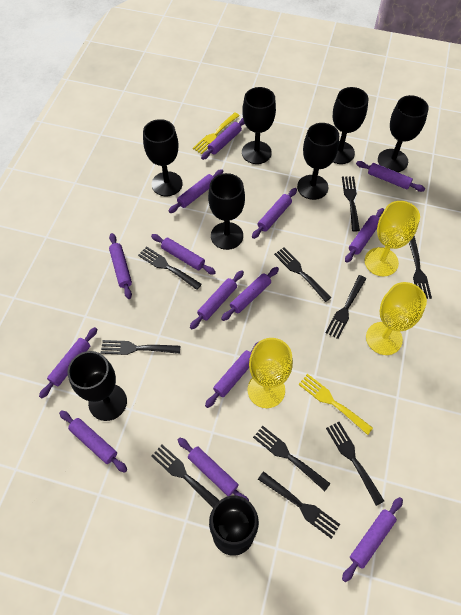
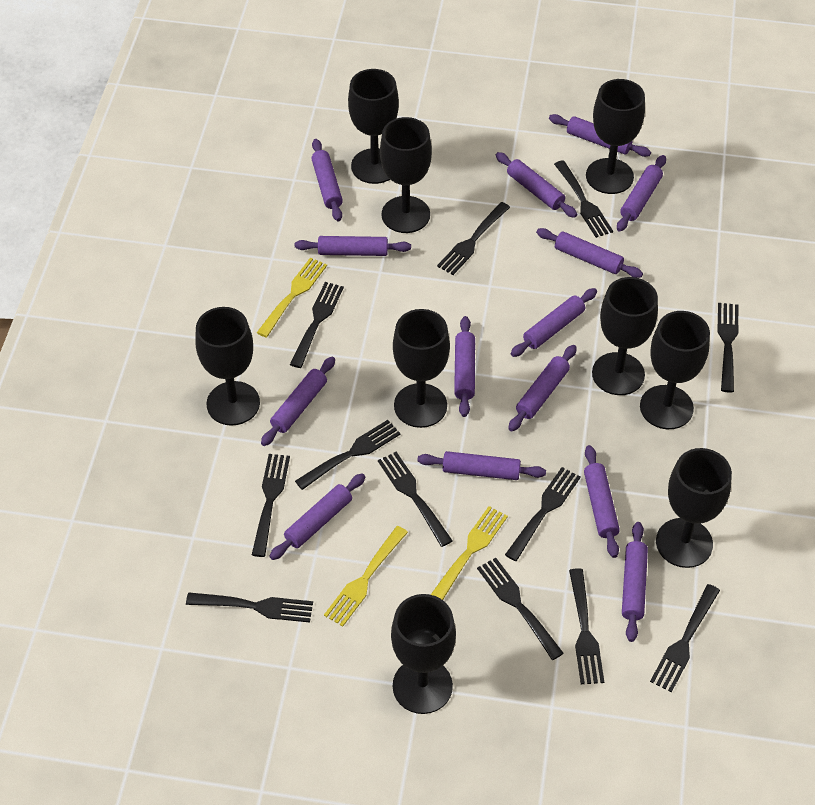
black fork: 10 -> 12
black goblet: 8 -> 9
yellow fork: 2 -> 3
yellow goblet: 3 -> 0

